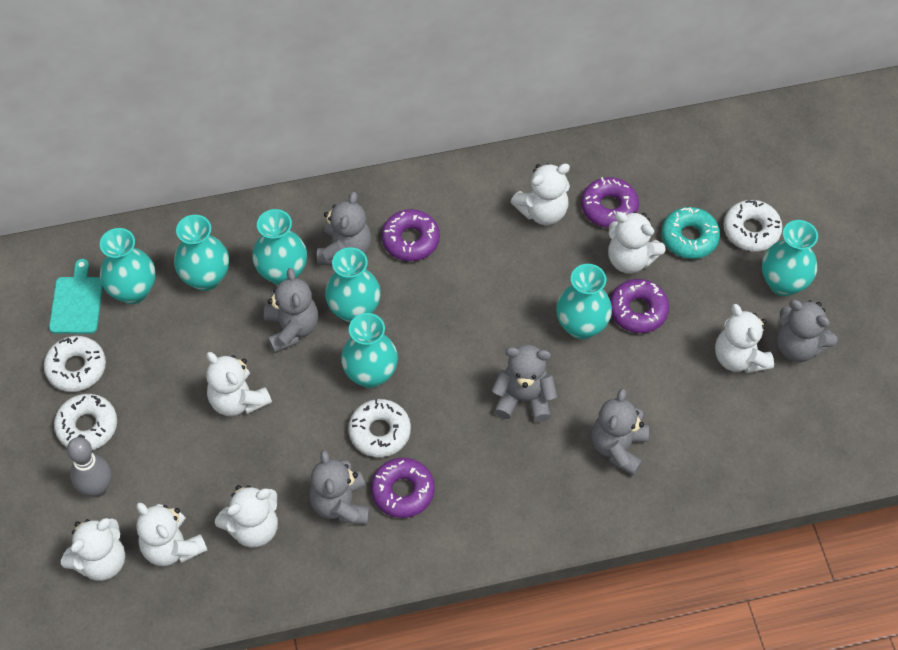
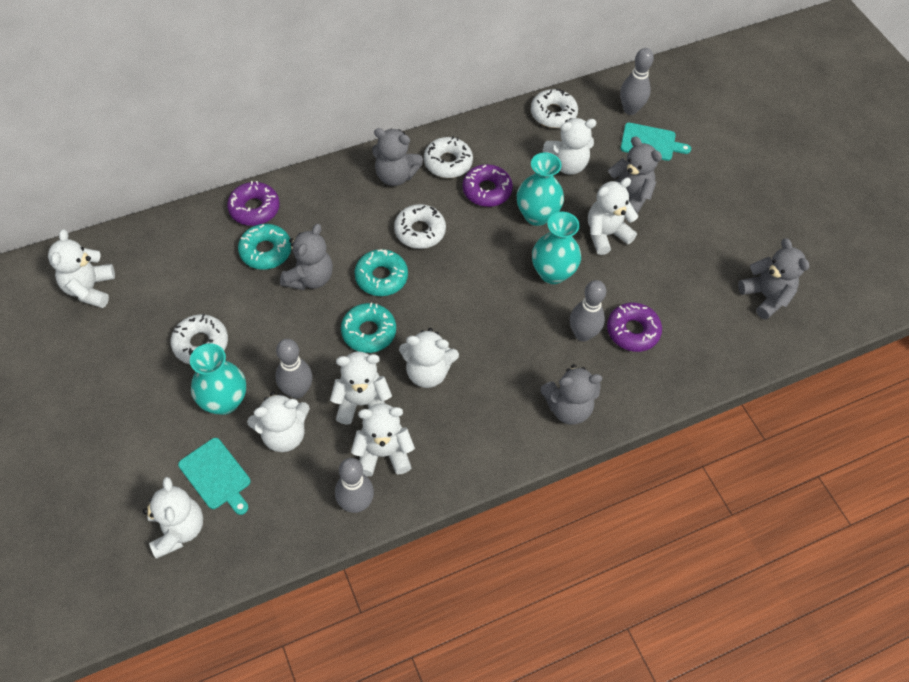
grey bowling pin: 1 -> 4
grey teddy bear: 6 -> 5
purple donut: 4 -> 3
turquoise cutting board: 1 -> 2
turquoise donut: 1 -> 3
turquoise vase: 7 -> 3
white teddy bear: 7 -> 8

